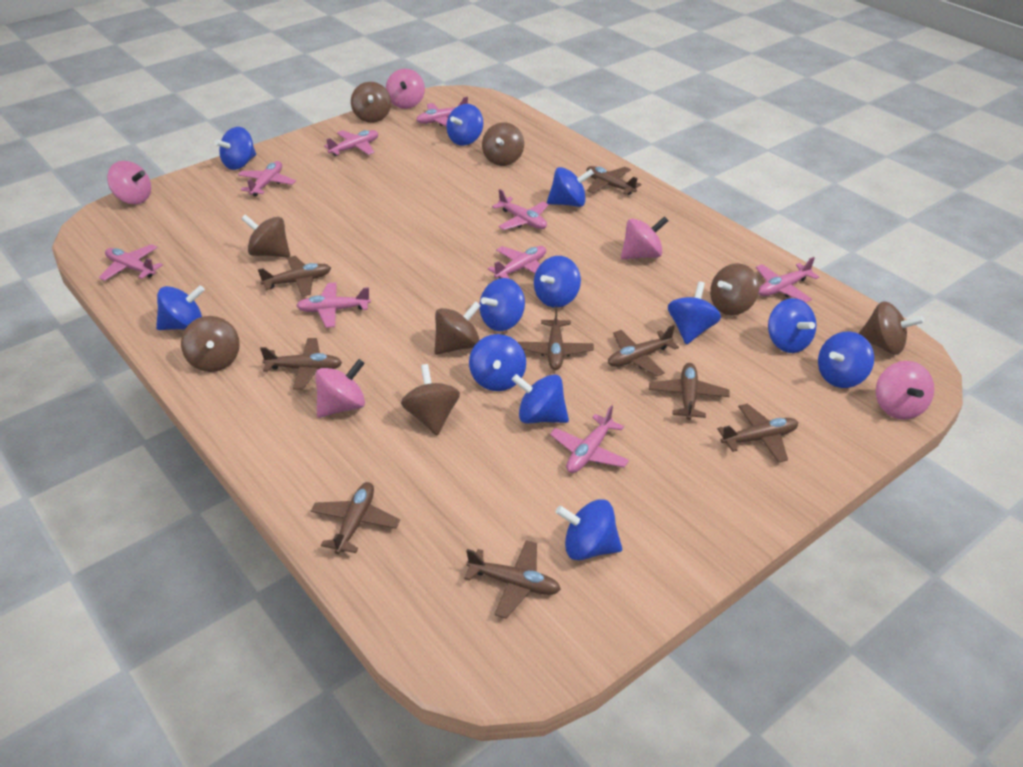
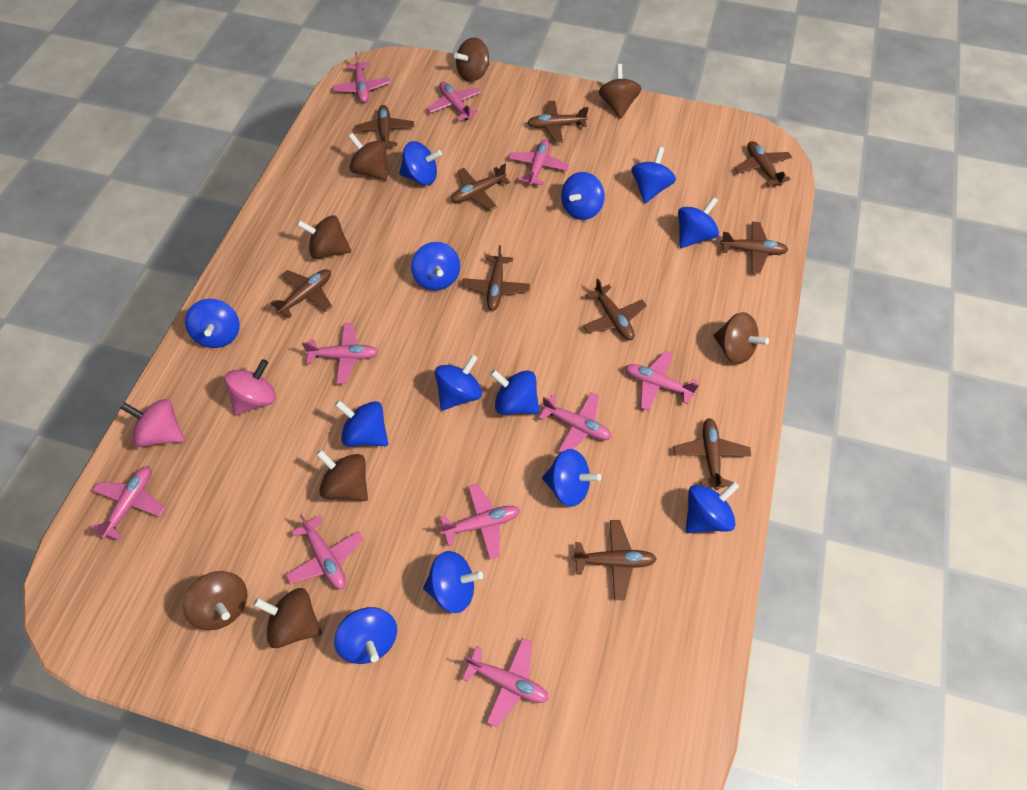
blue spinning top: 12 -> 13
brown plane: 9 -> 10
pink plane: 9 -> 10
pink spinning top: 5 -> 2

